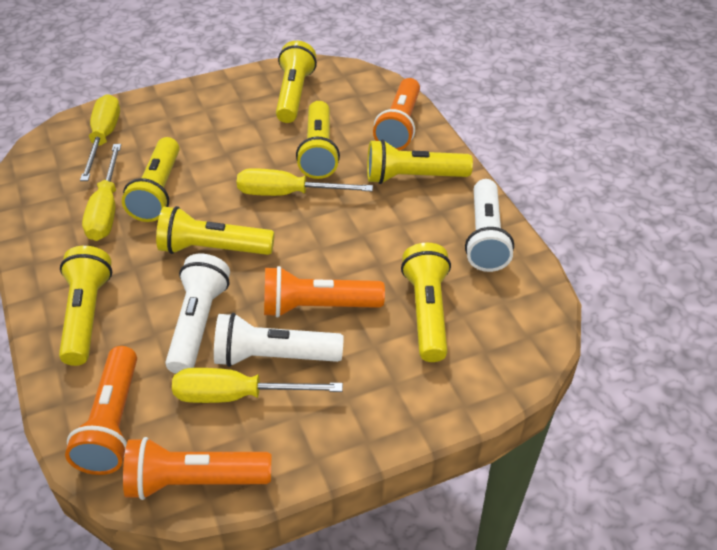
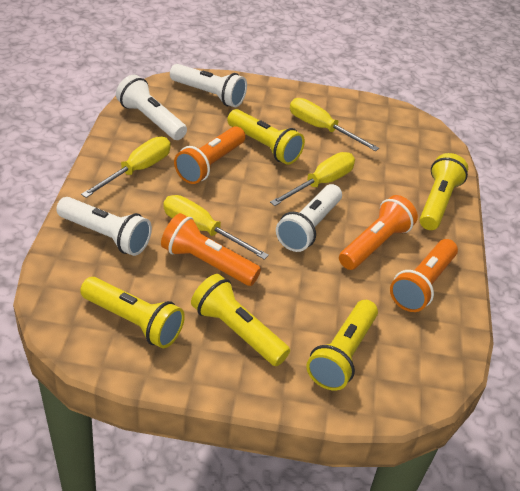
white flashlight: 3 -> 4
yellow flashlight: 7 -> 5

